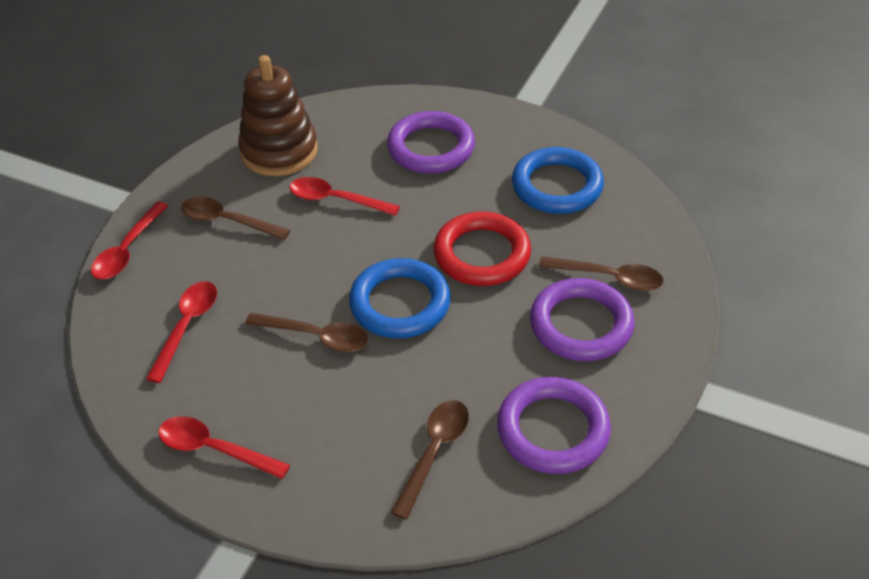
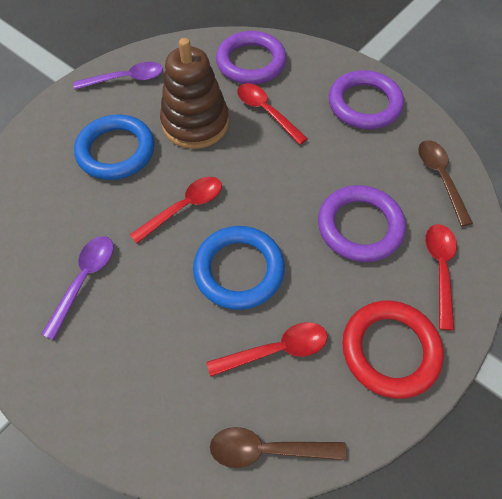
brown spoon: 4 -> 2
purple spoon: 0 -> 2

